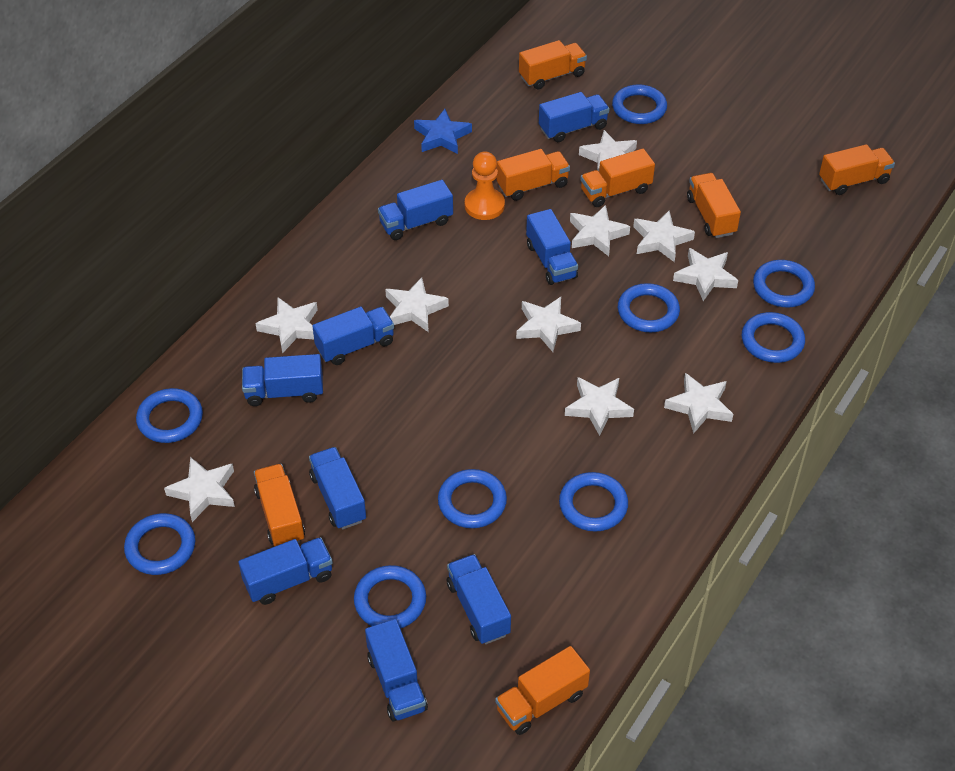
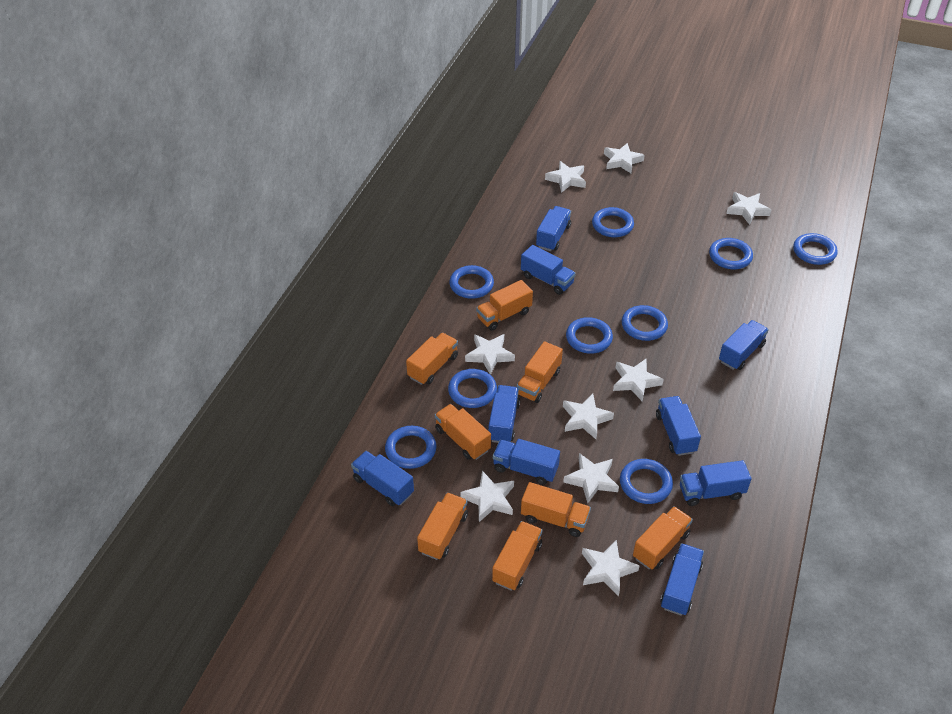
blue star: 1 -> 0
orange pawn: 1 -> 0
orange truck: 7 -> 8
white star: 10 -> 9

